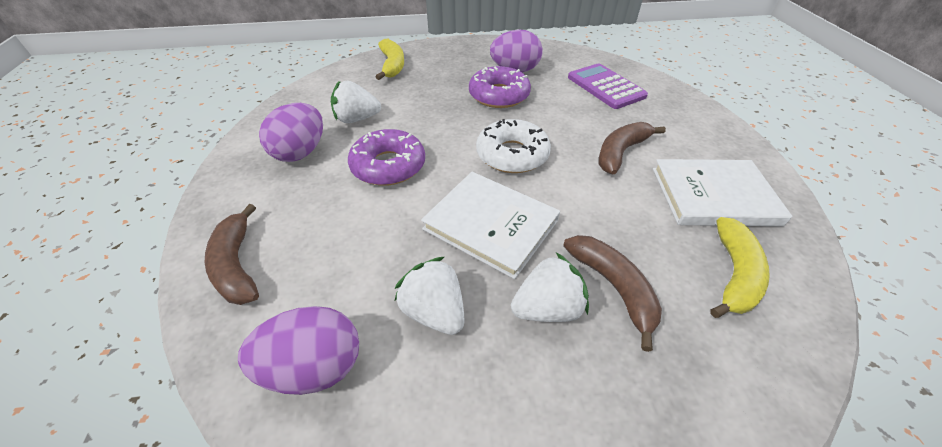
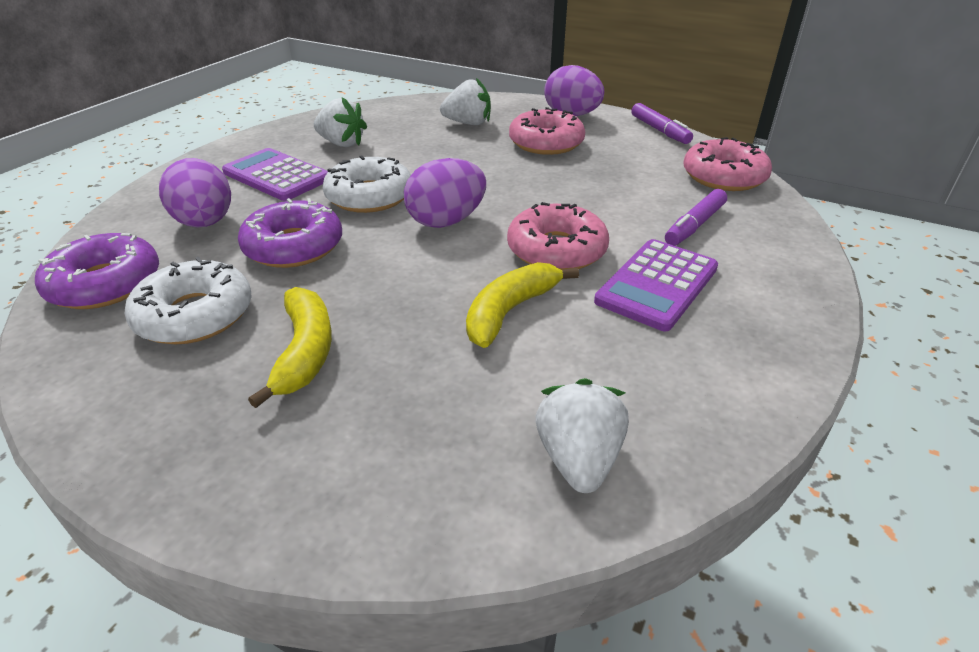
brown banana: 3 -> 0
pink donut: 0 -> 3
purple calculator: 1 -> 2
purple marker: 0 -> 2
white book: 2 -> 0
white donut: 1 -> 2

